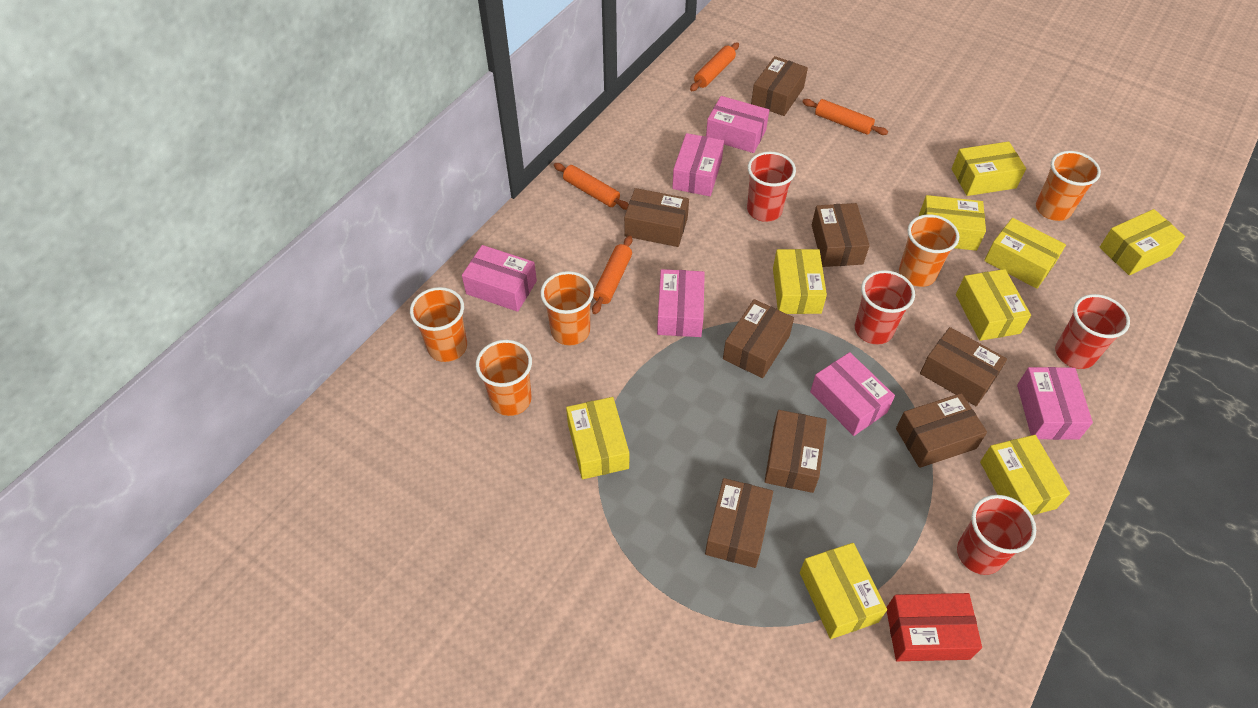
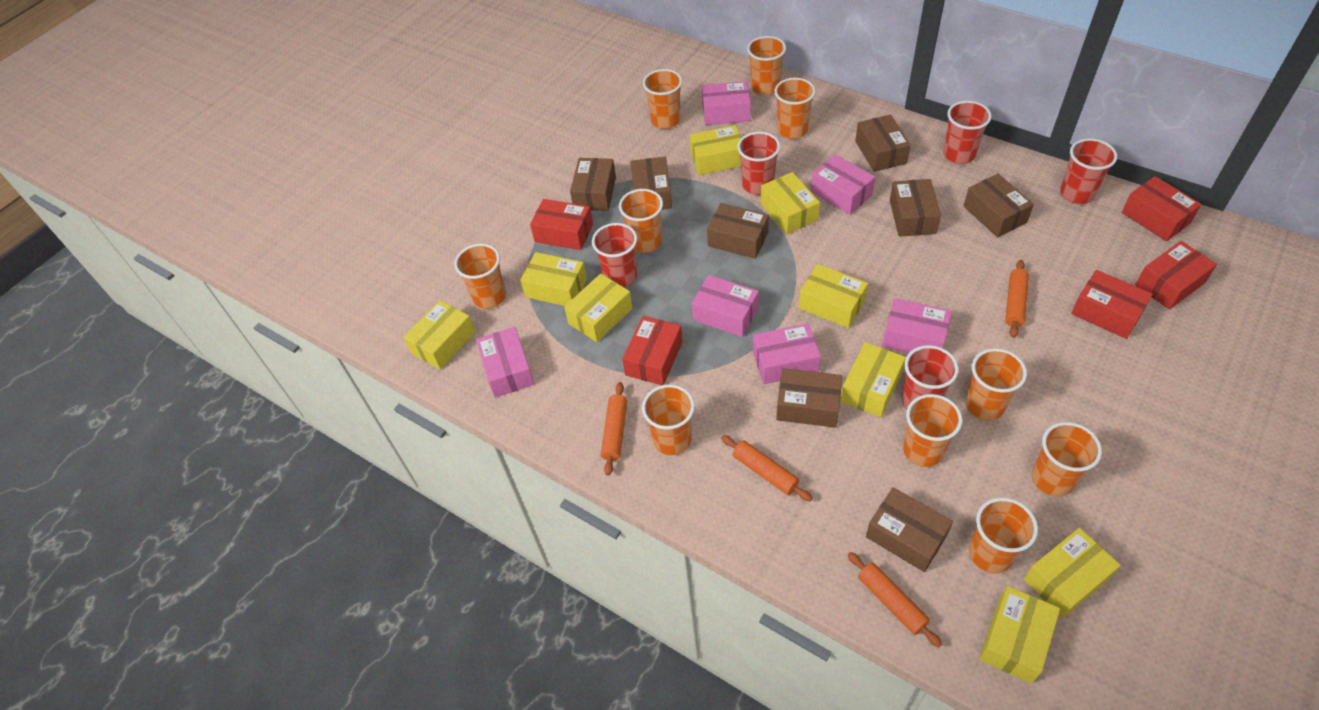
orange cup: 5 -> 10
red box: 1 -> 5
red cup: 4 -> 5

